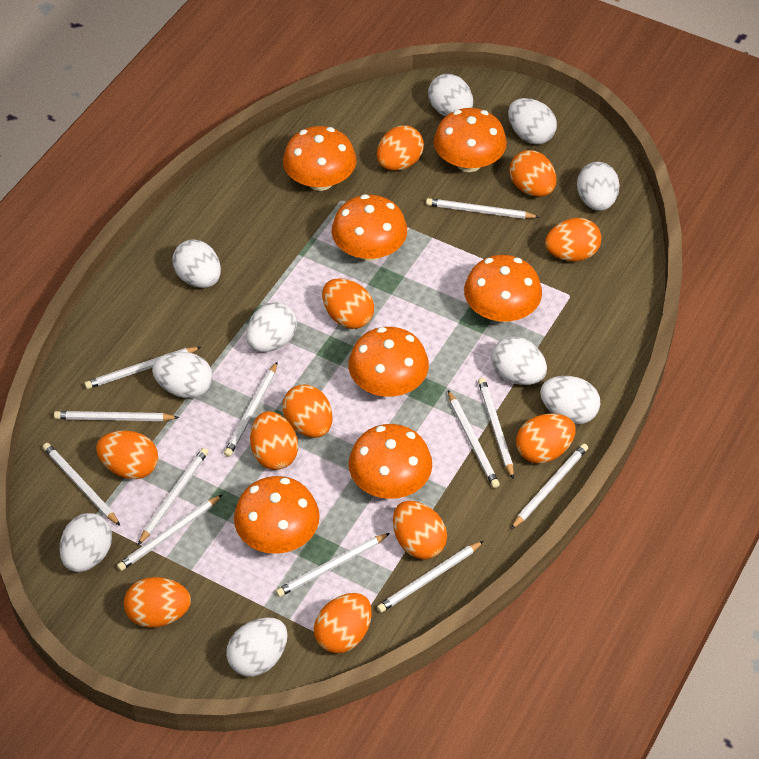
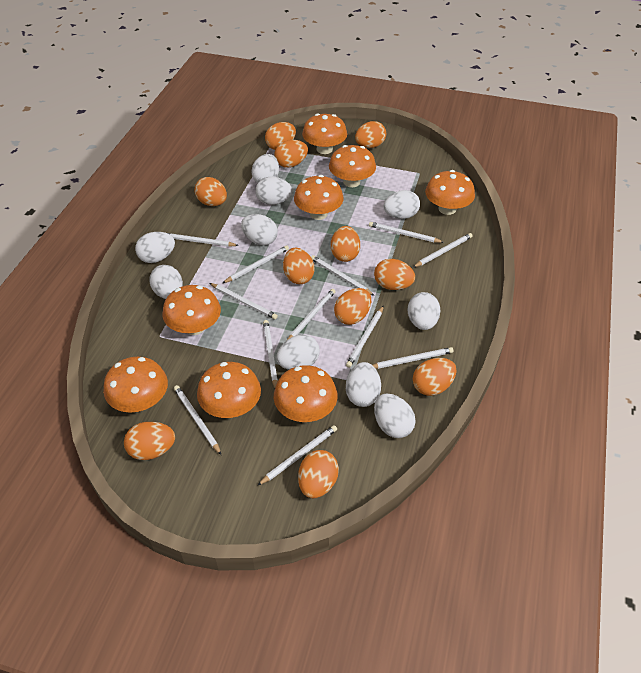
orange mushroom: 7 -> 8

